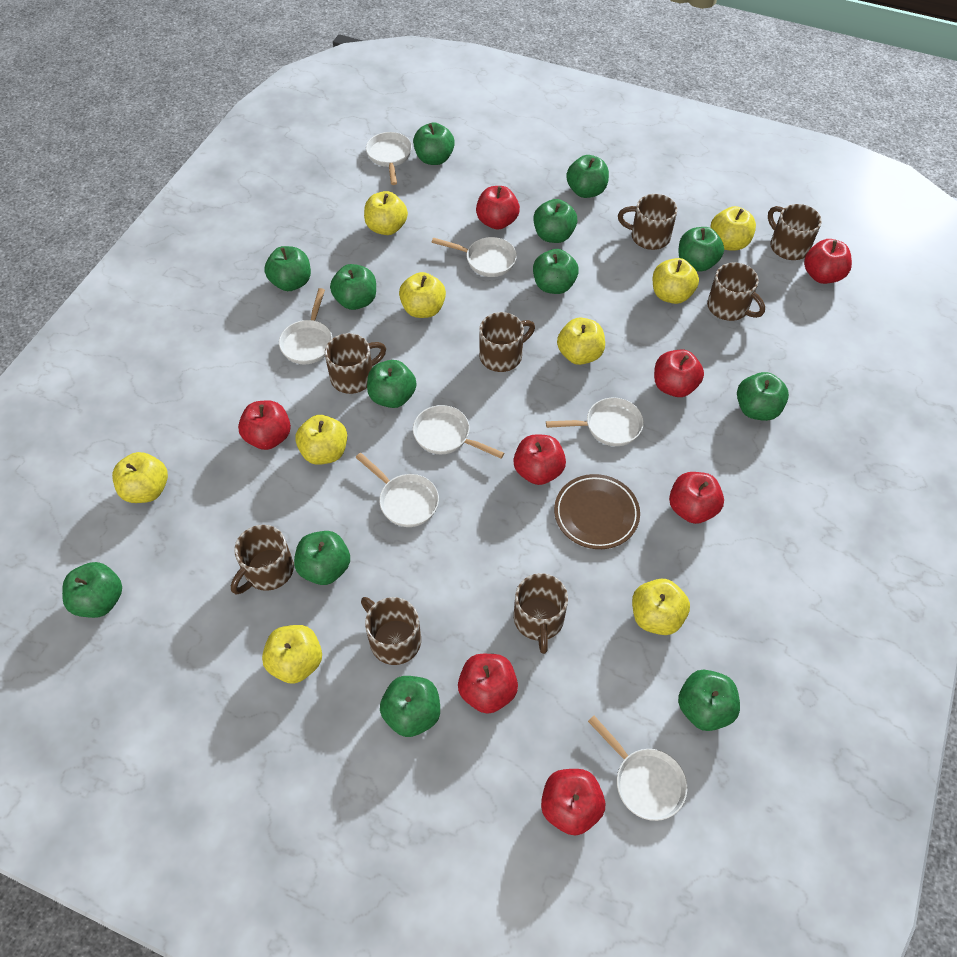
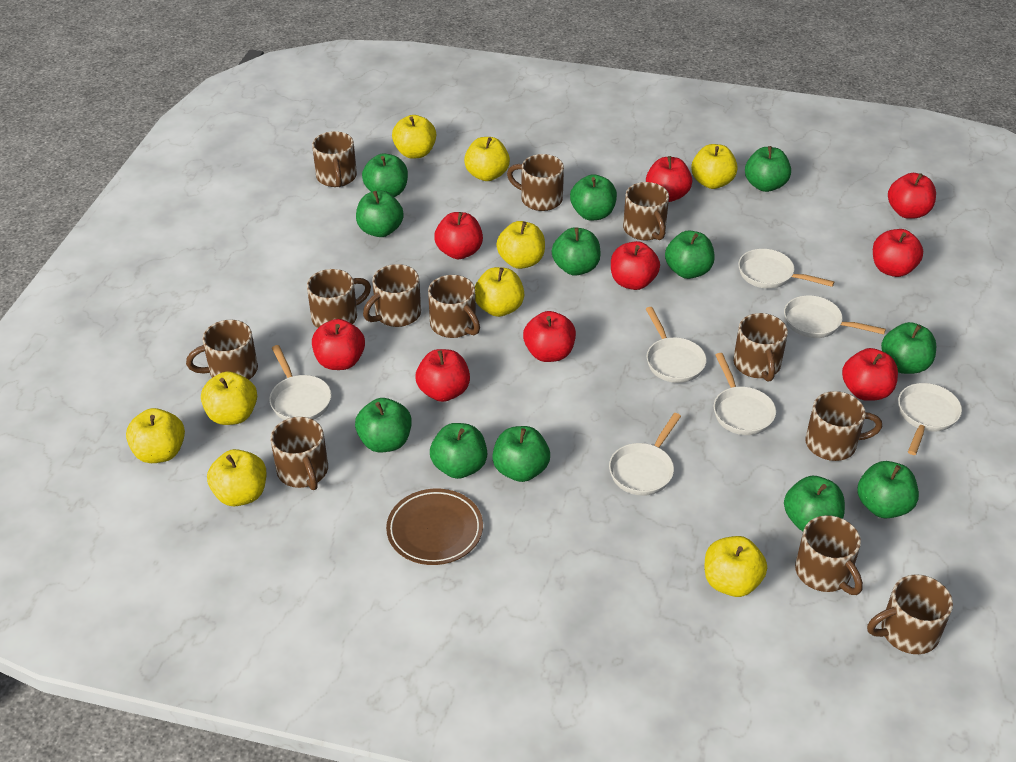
brown mug: 8 -> 12
green apple: 13 -> 12
red apple: 8 -> 9

